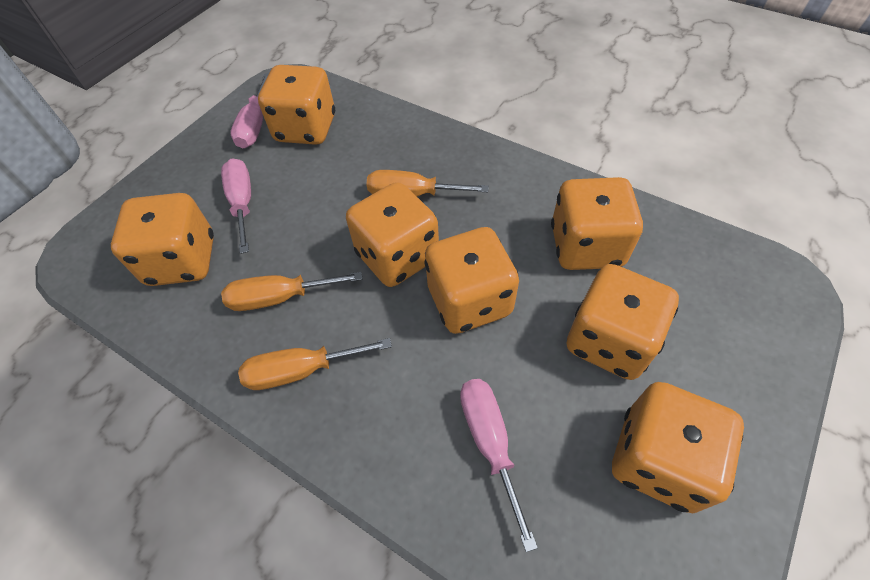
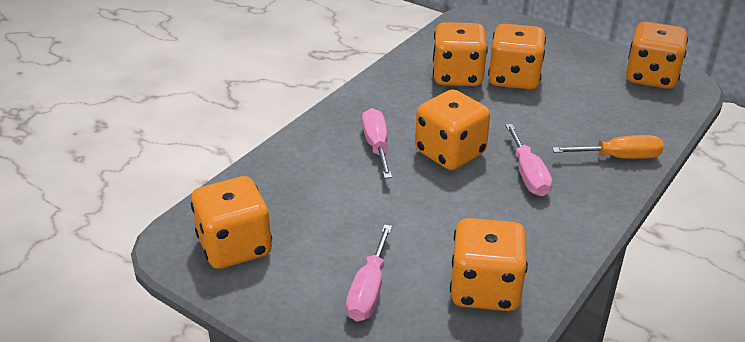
orange dice: 7 -> 6
orange screwdriver: 3 -> 1

